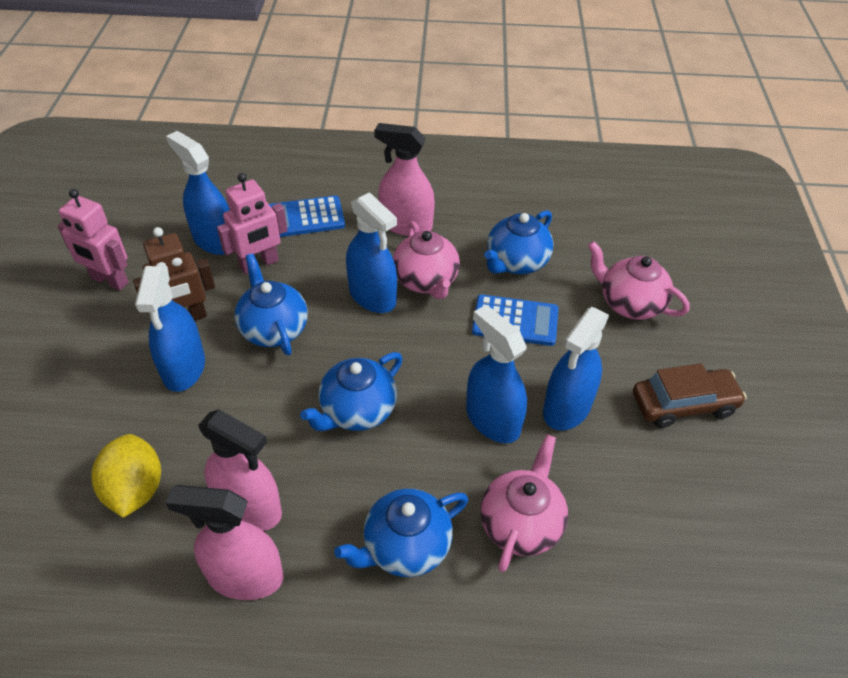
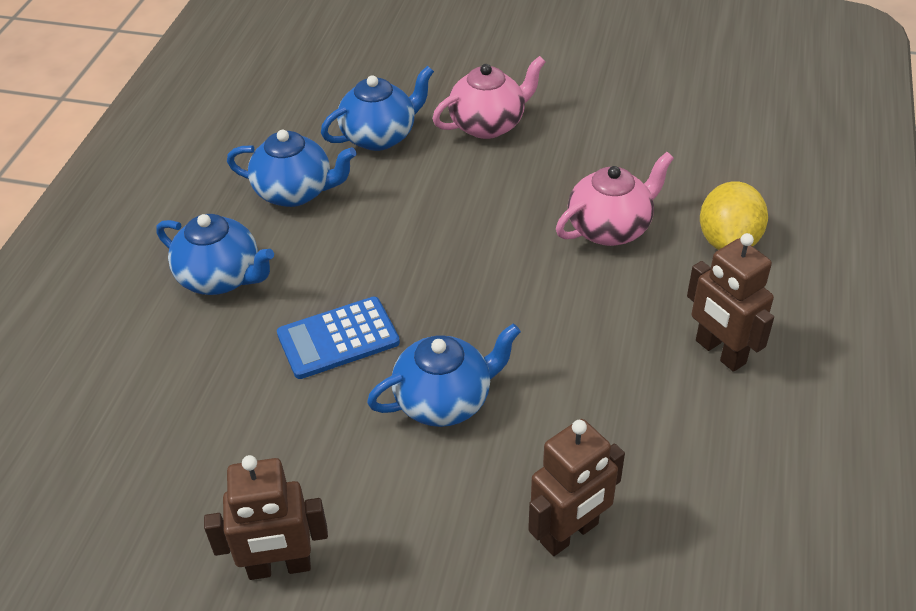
blue calculator: 2 -> 1
blue spray bottle: 5 -> 0
brown car: 1 -> 0
brown robot: 1 -> 3
pink robot: 2 -> 0
pink spray bottle: 3 -> 0
pink teapot: 3 -> 2

